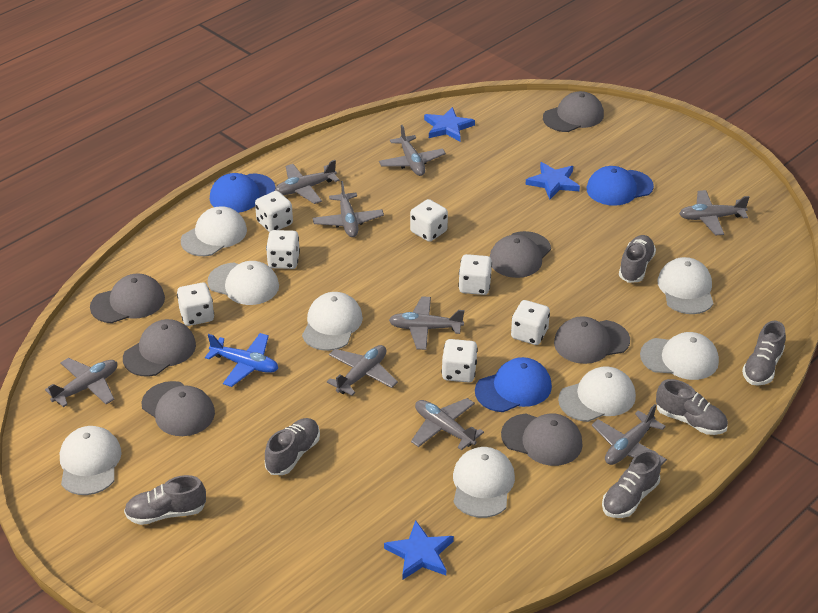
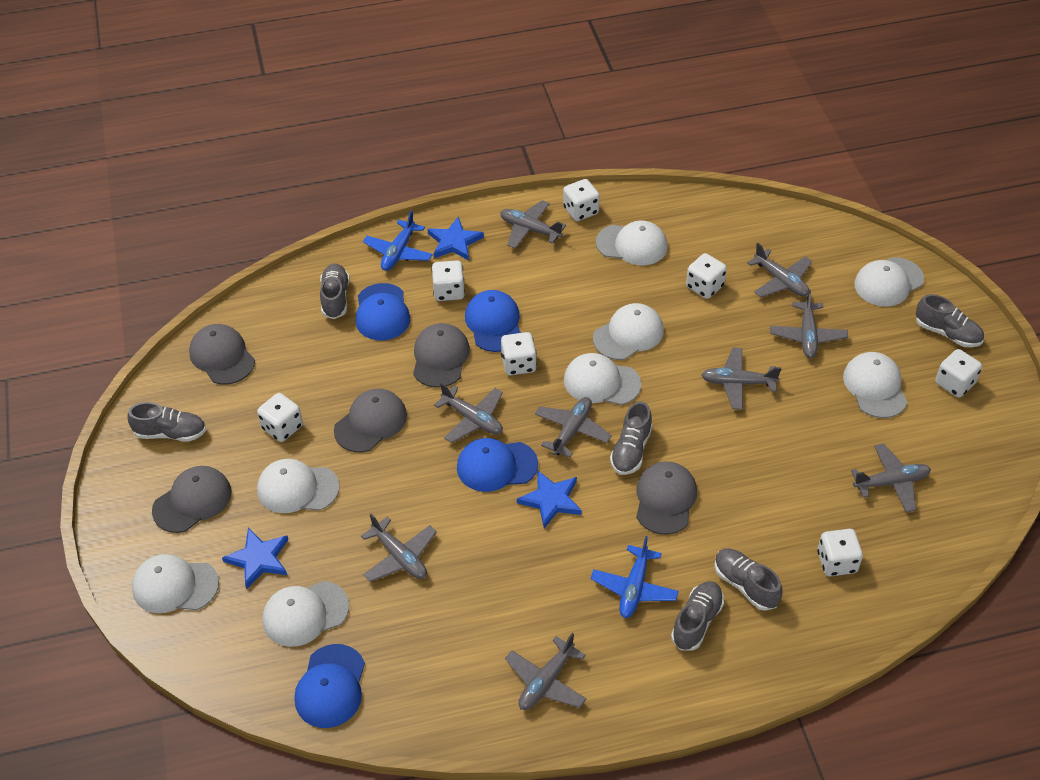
blue cap: 3 -> 4
blue plane: 1 -> 2
grey cap: 7 -> 5

